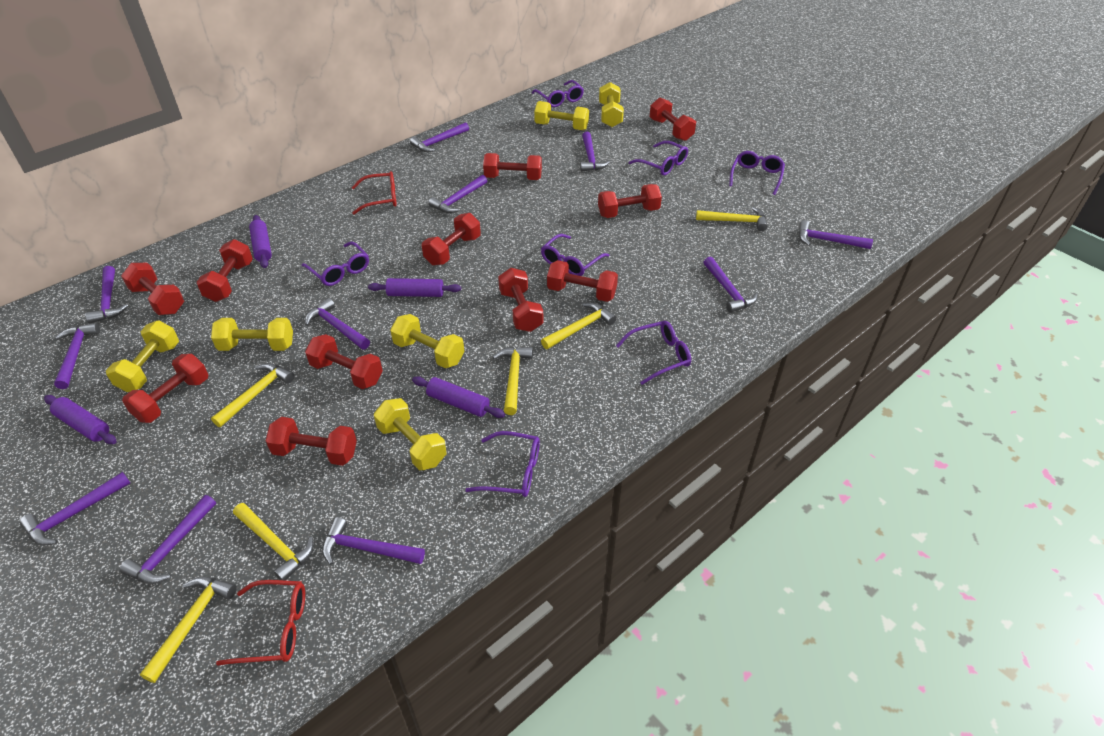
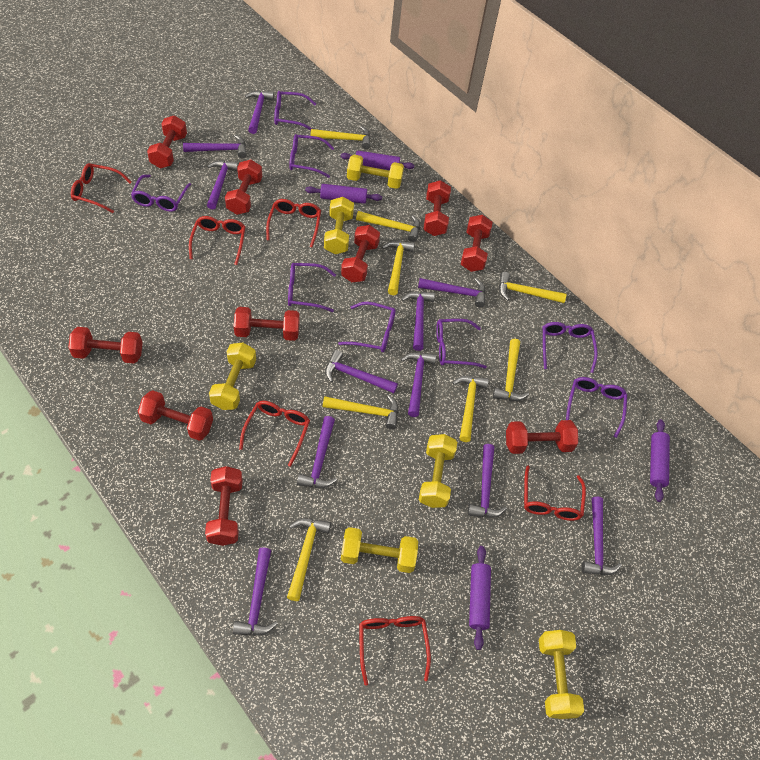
purple glasses: 7 -> 8
red dumbbell: 11 -> 10
red glasses: 2 -> 6
yellow hammer: 6 -> 8

